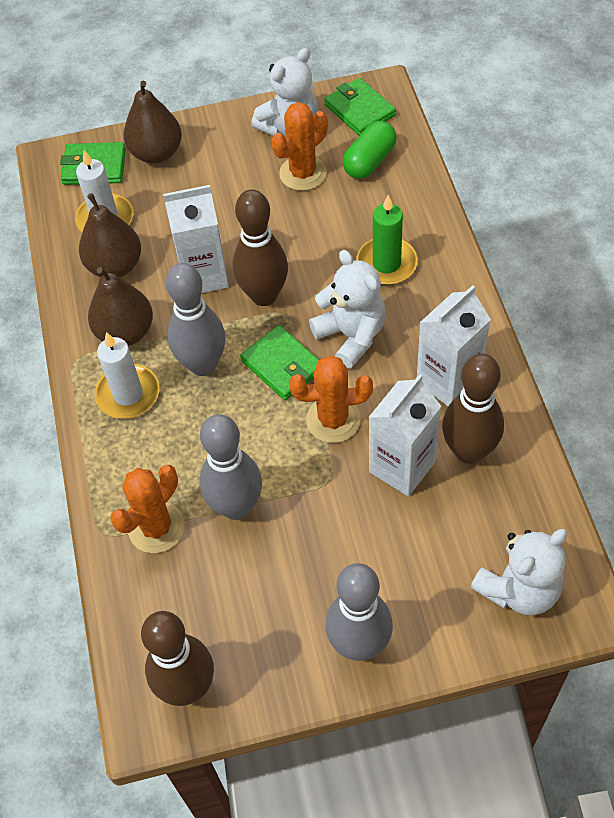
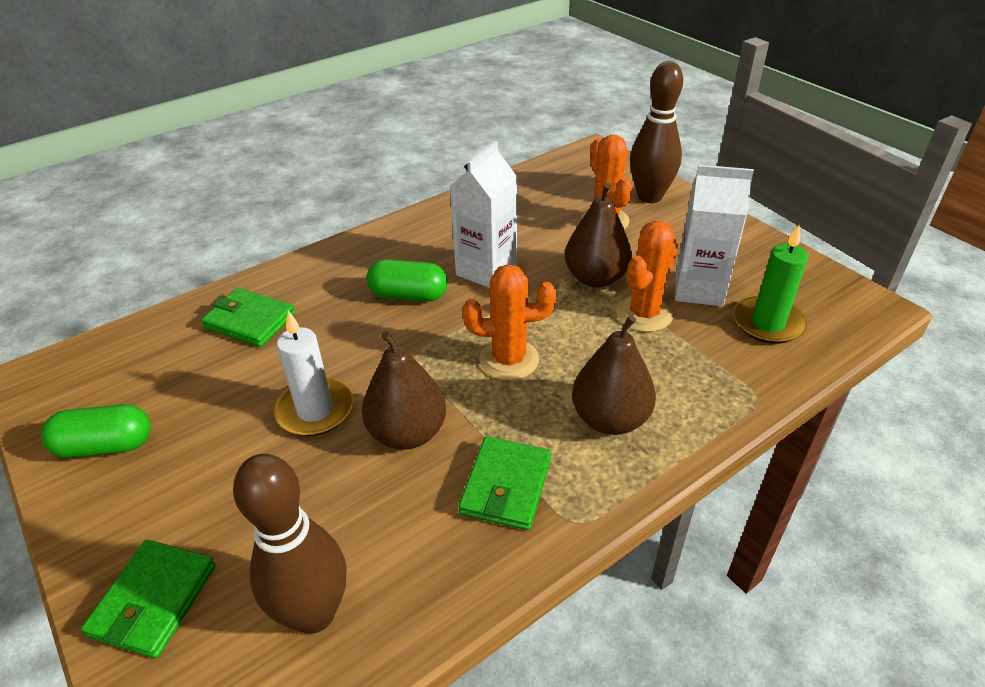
brown bowling pin: 3 -> 2
green capsule: 1 -> 2
grey bowling pin: 3 -> 0
white candle: 2 -> 1
white carton: 3 -> 2
white teddy bear: 3 -> 0

